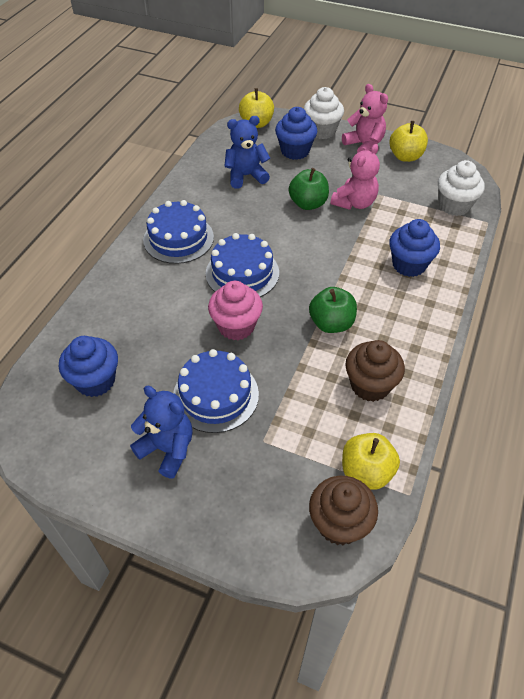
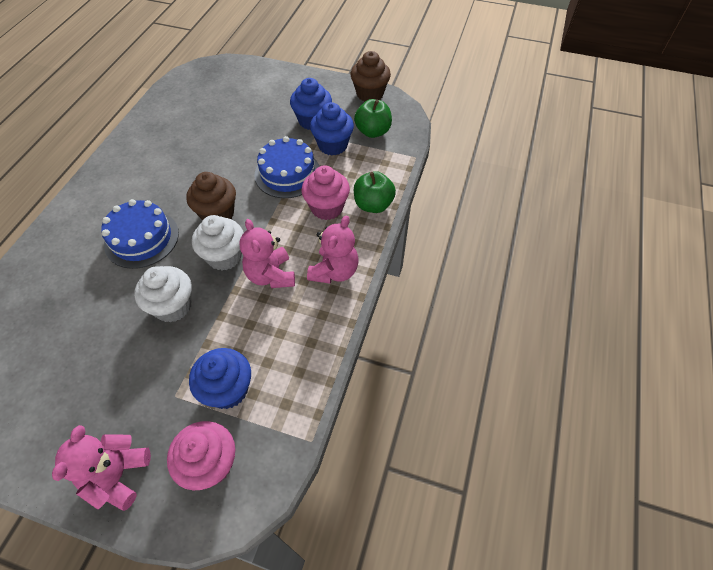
blue cake: 3 -> 2
blue teddy bear: 2 -> 0
pink cupcake: 1 -> 2
pink teddy bear: 2 -> 3
yellow apple: 3 -> 0

